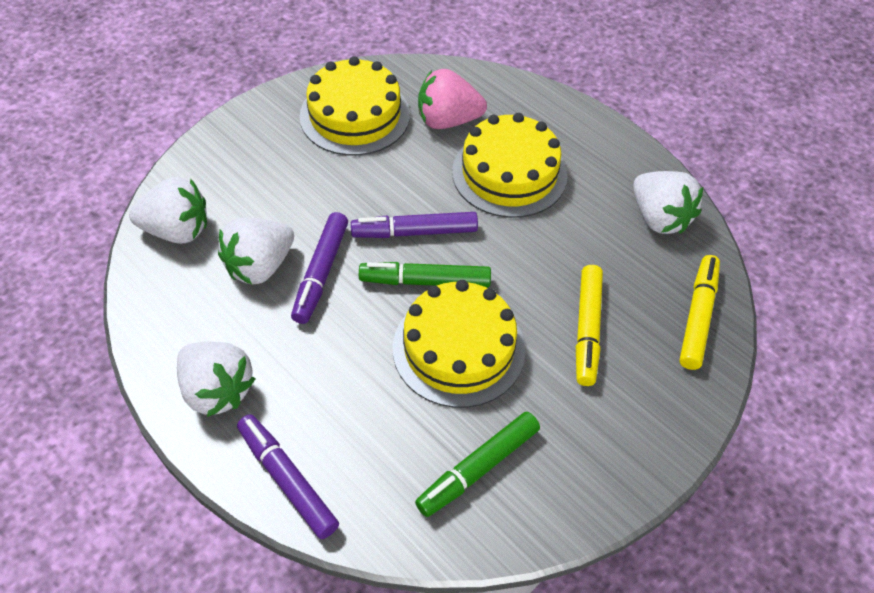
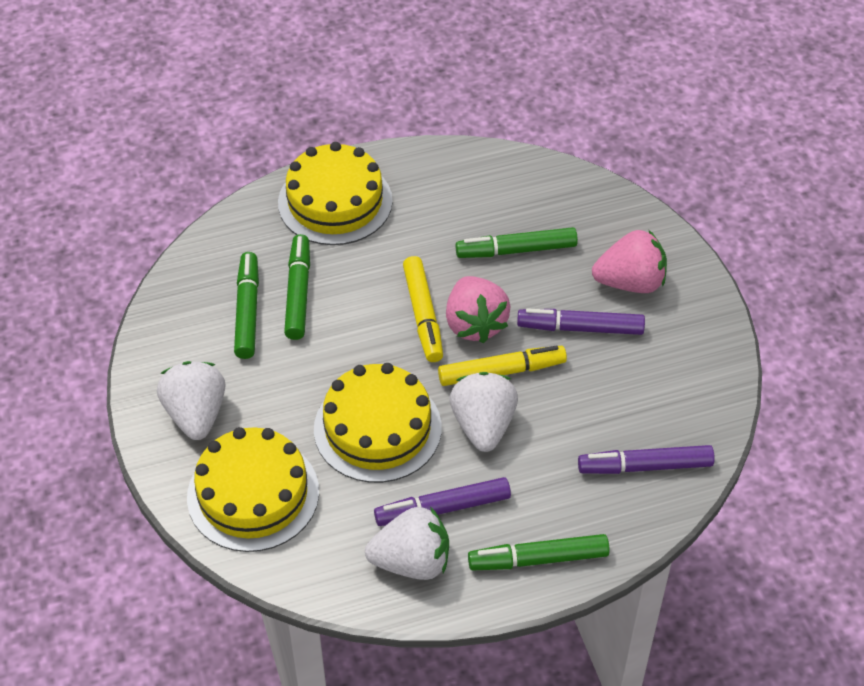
green marker: 2 -> 4
pink strawberry: 1 -> 2
white strawberry: 4 -> 3

